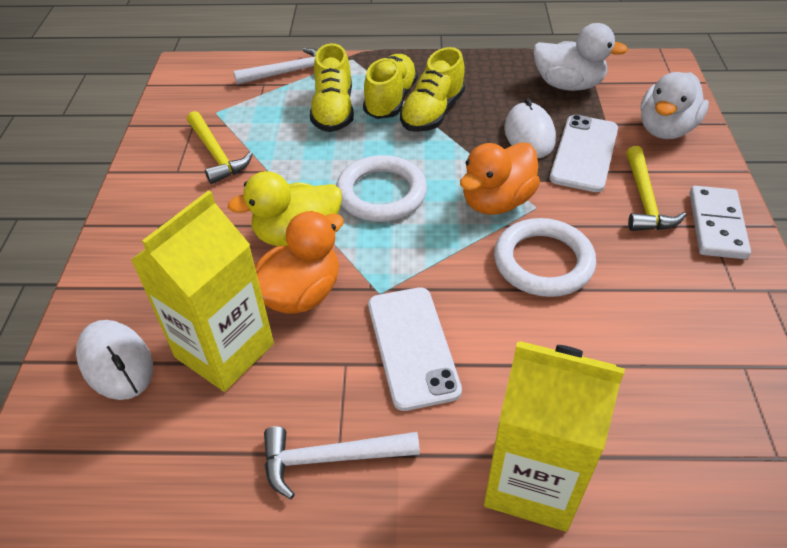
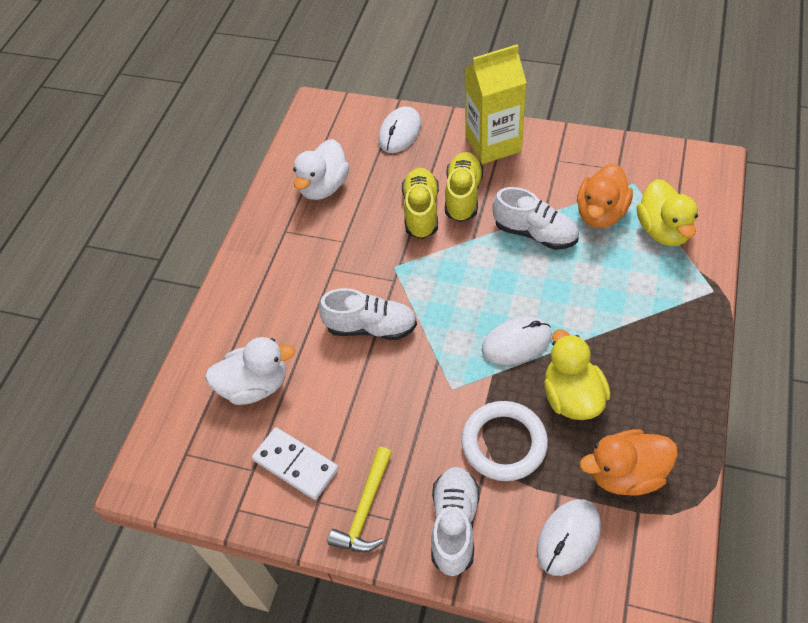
white hammer: 2 -> 0
white mouse: 2 -> 3
white phone: 2 -> 0
white ring: 2 -> 1
white shoe: 0 -> 3
yellow carton: 2 -> 1
yellow duck: 1 -> 2
yellow hammer: 2 -> 1
yellow shoe: 3 -> 2

